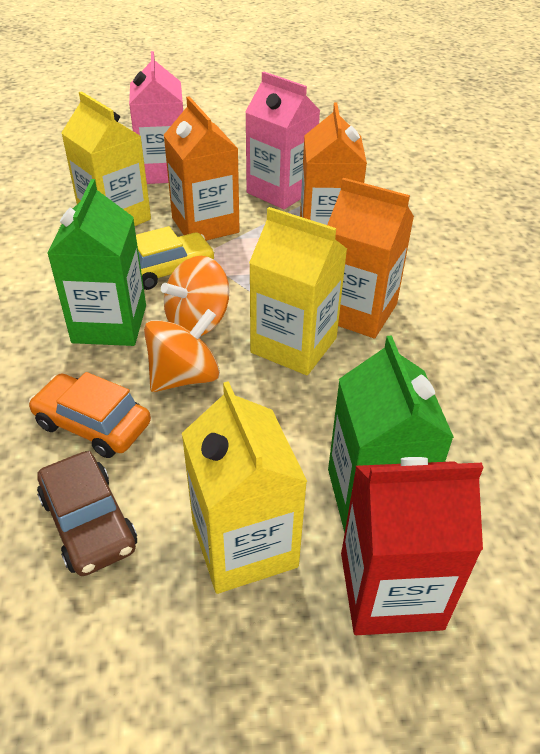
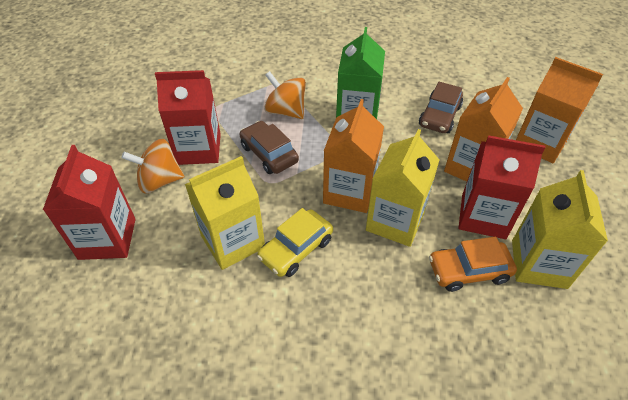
brown car: 1 -> 2
green carton: 2 -> 1
pink carton: 2 -> 0
red carton: 1 -> 3

